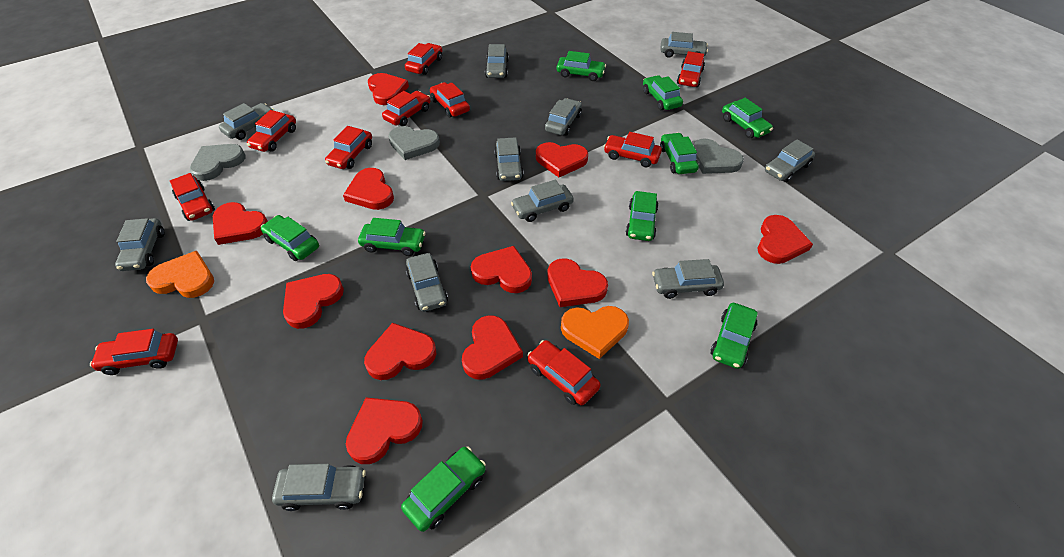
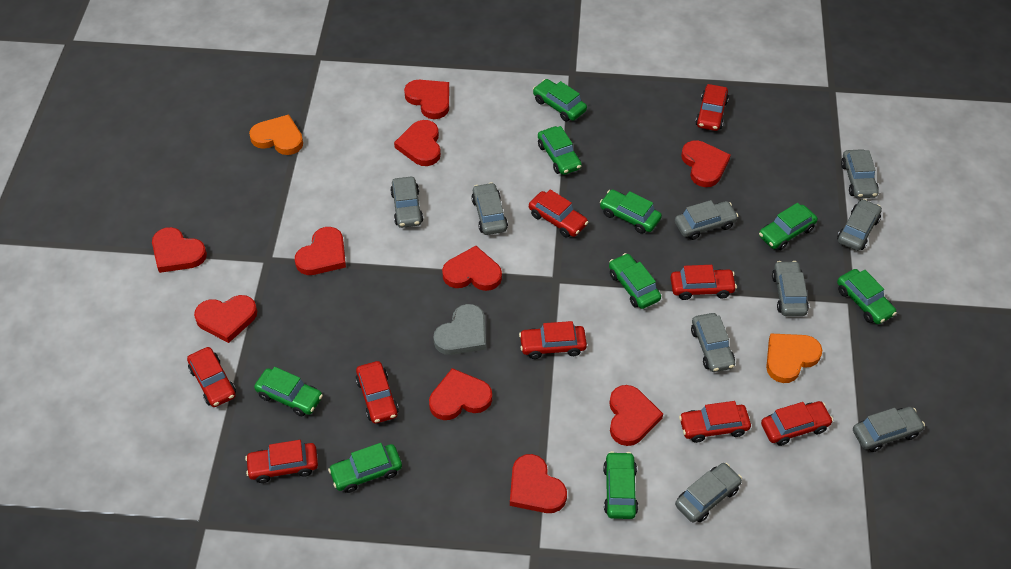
grey car: 11 -> 9
grey heart: 3 -> 1
red car: 10 -> 9
red heart: 11 -> 10

